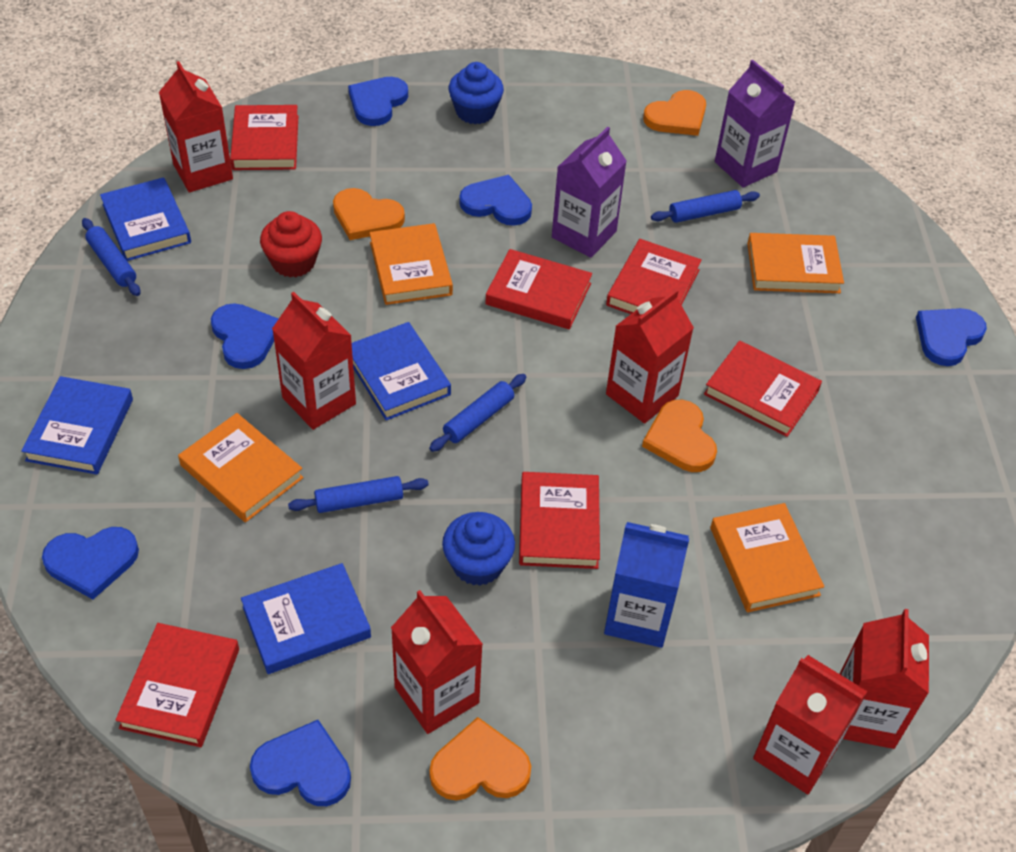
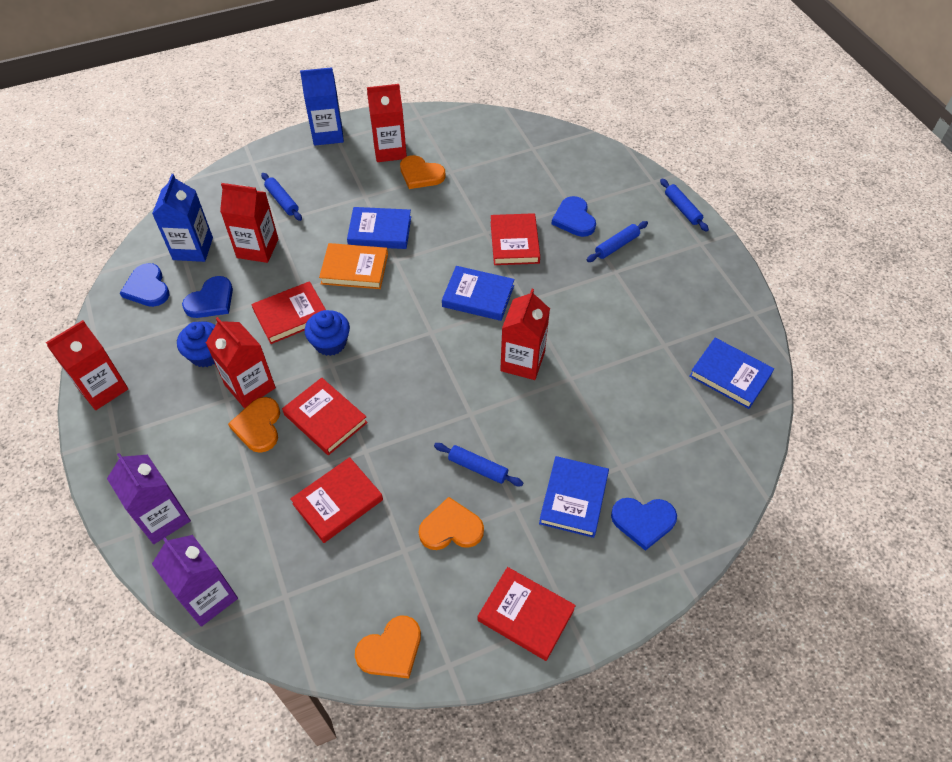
blue carton: 1 -> 2
blue heart: 6 -> 4
orange book: 4 -> 1
red book: 6 -> 5
red carton: 6 -> 5
red cupcake: 1 -> 0

